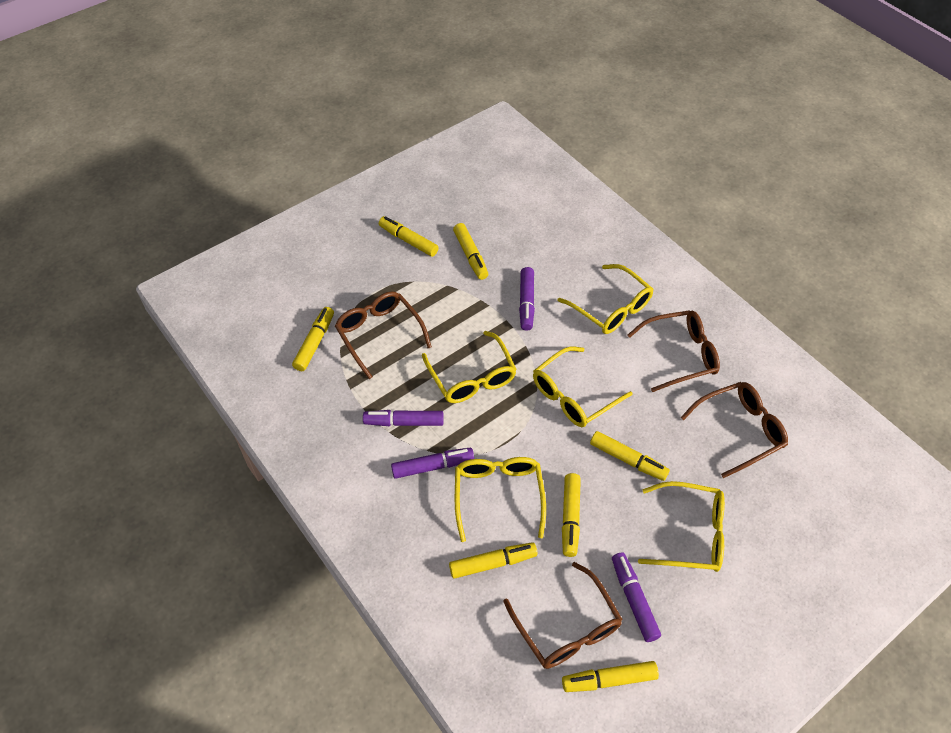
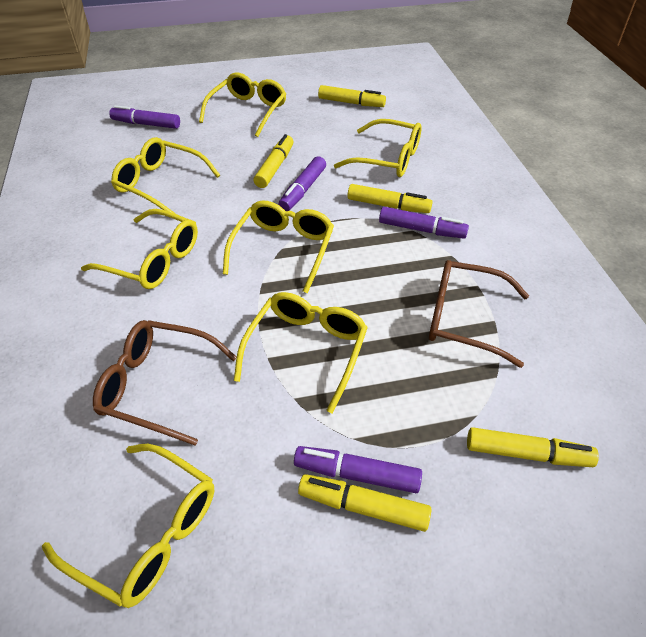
brown glasses: 4 -> 2
yellow glasses: 5 -> 7
yellow marker: 7 -> 5

